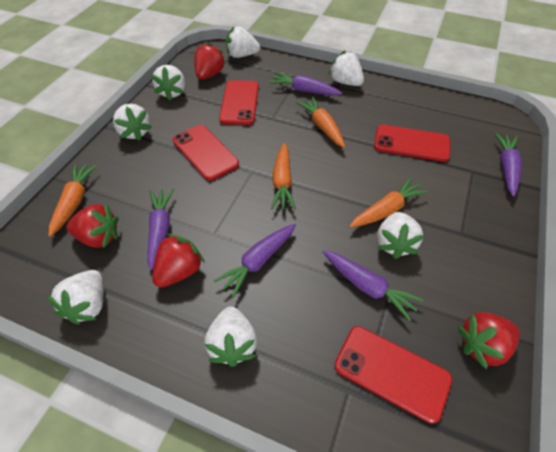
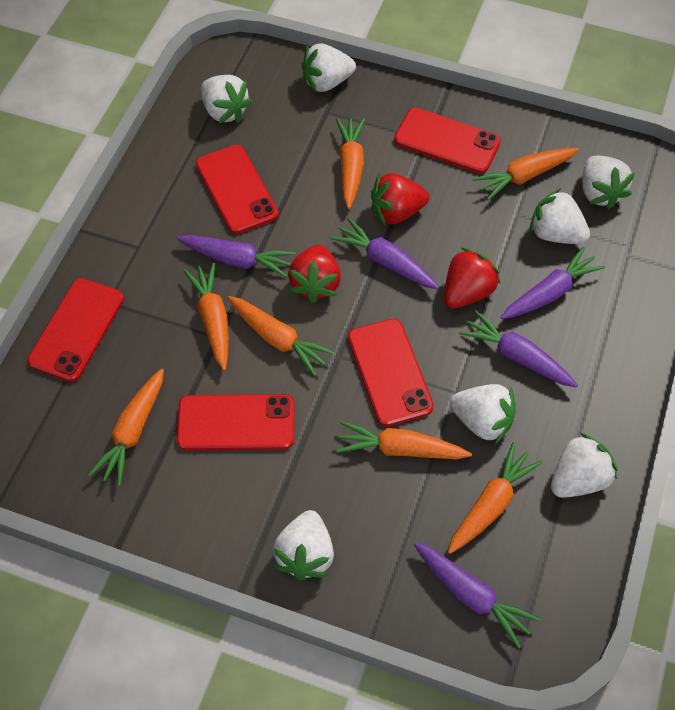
orange carrot: 4 -> 7
red phone: 4 -> 5
red strawberry: 4 -> 3

